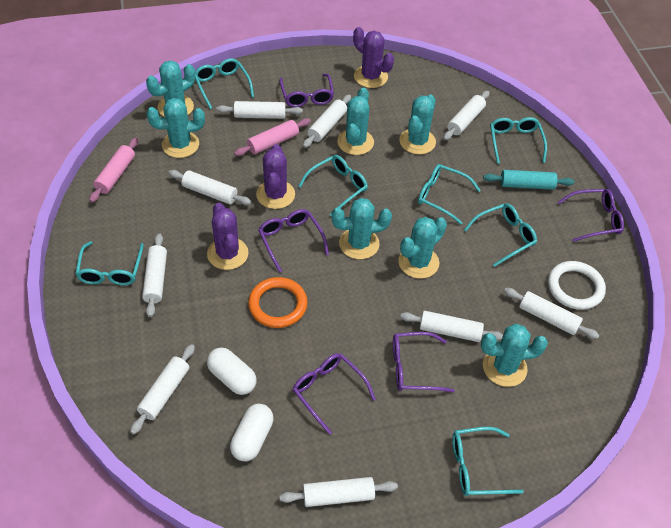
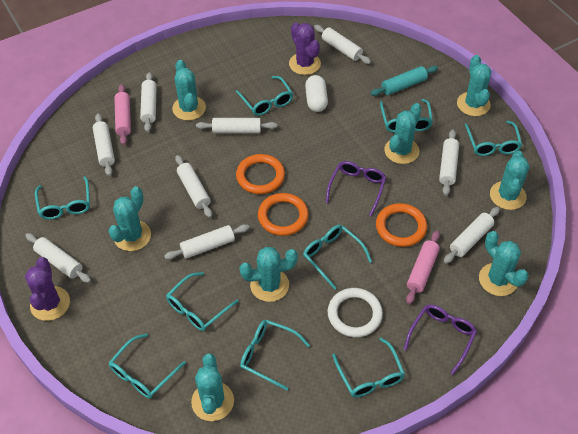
orange ring: 1 -> 3
purple cactus: 3 -> 2
purple glasses: 5 -> 2
turquoise cactus: 7 -> 8
turquoise glasses: 7 -> 9
white capsule: 2 -> 1

